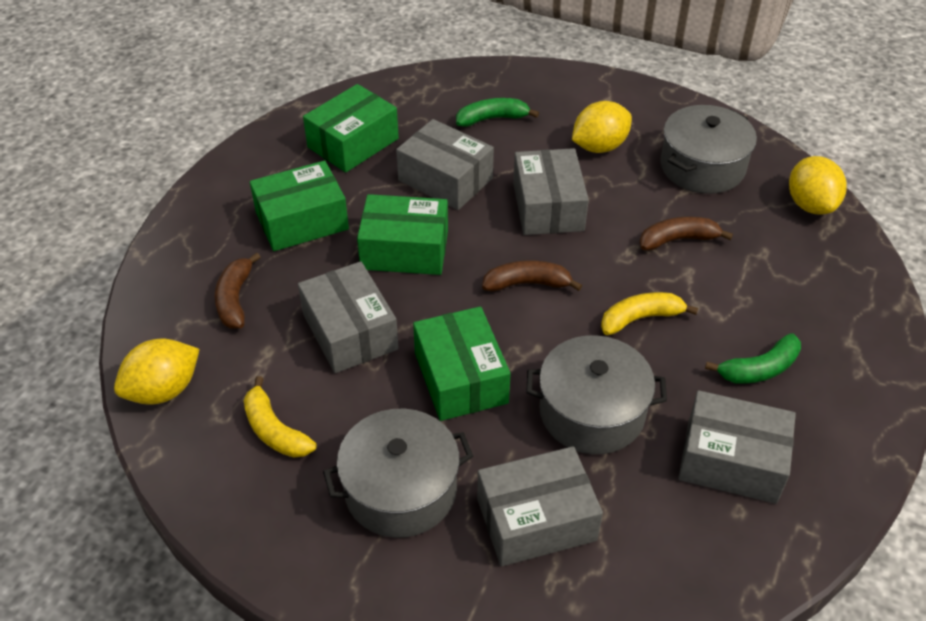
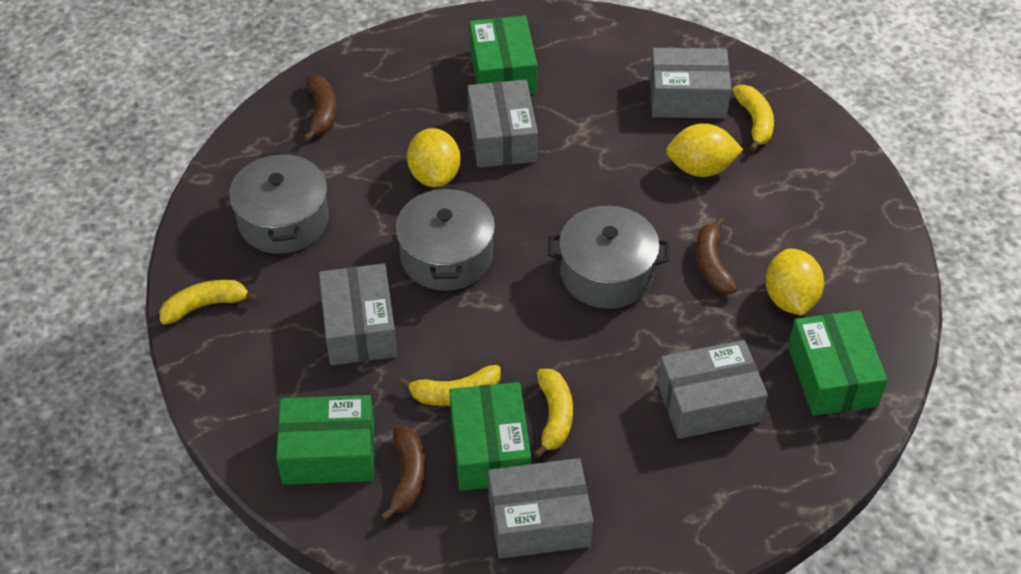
green banana: 2 -> 0
yellow banana: 2 -> 4

